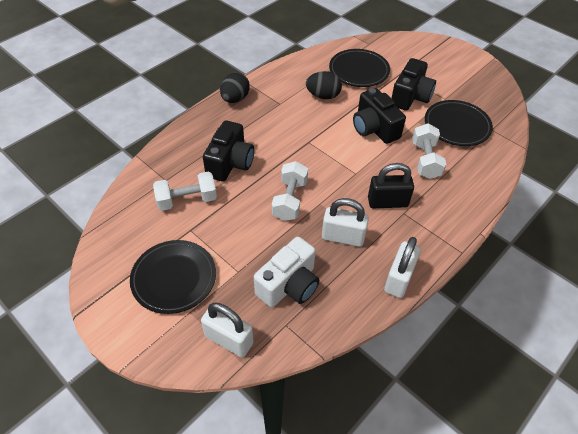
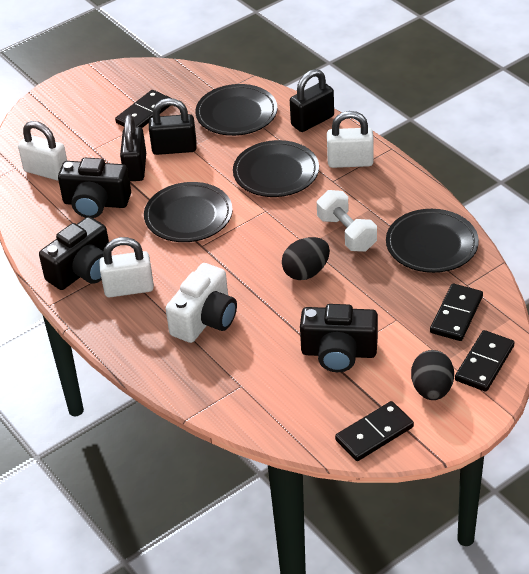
black domino: 0 -> 4
black padlock: 1 -> 3
black plate: 3 -> 4
white dumbbell: 3 -> 1

